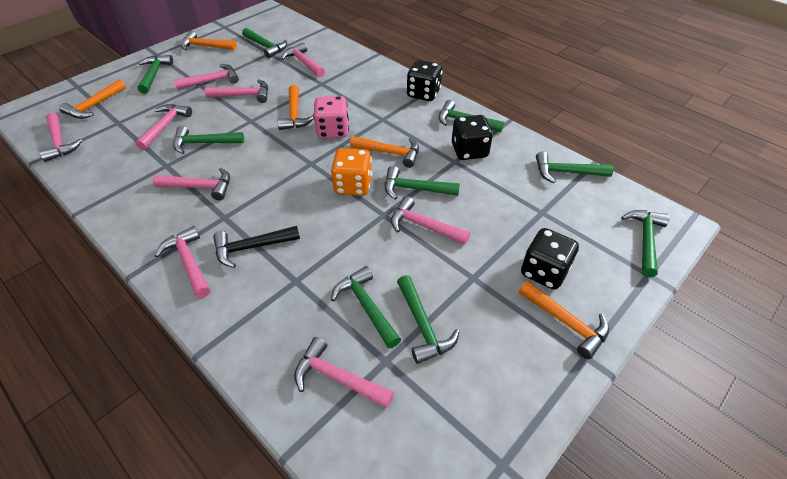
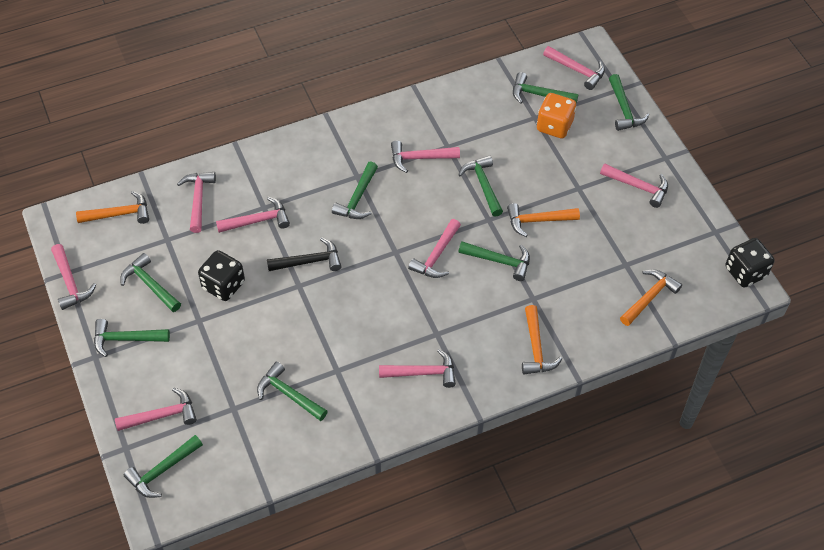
black dice: 3 -> 2
orange hammer: 5 -> 4
pink dice: 1 -> 0

